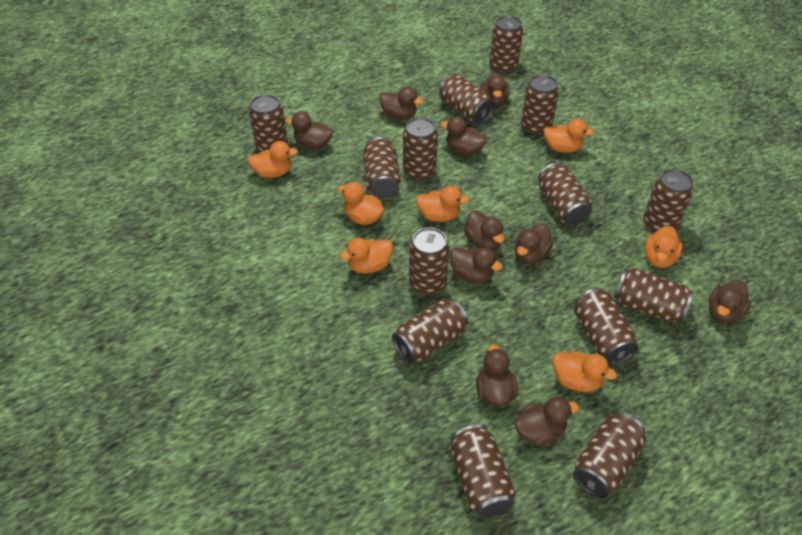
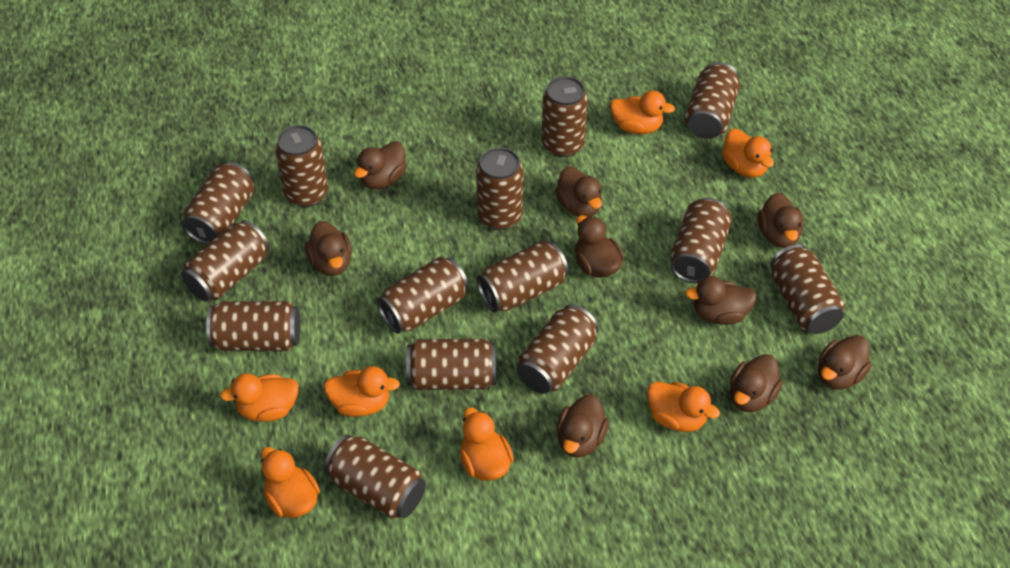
brown duck: 10 -> 9

